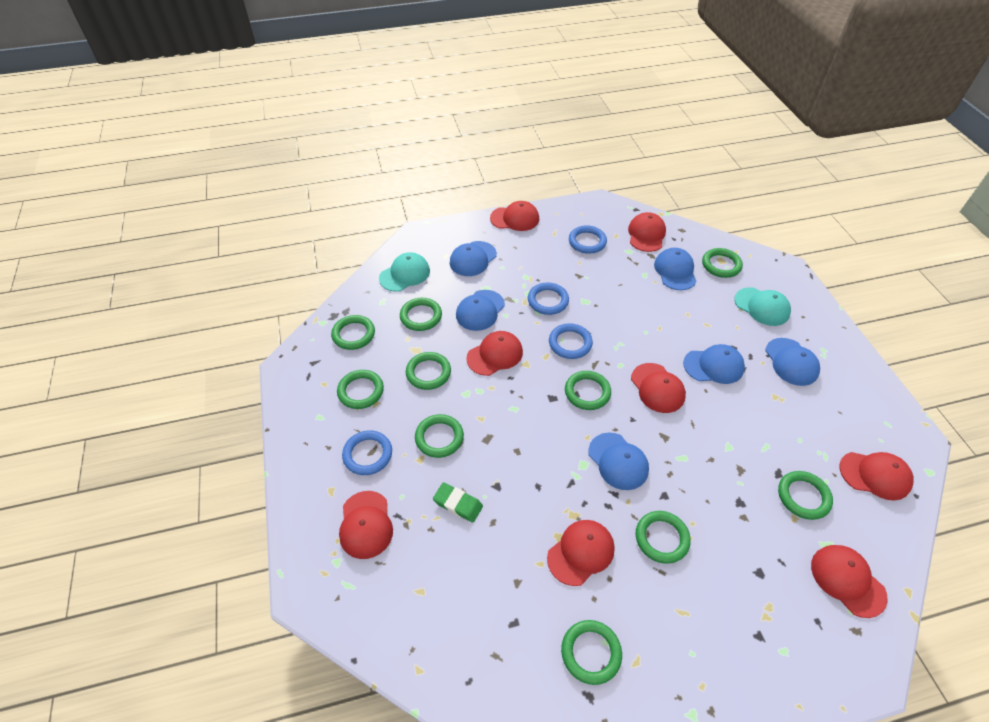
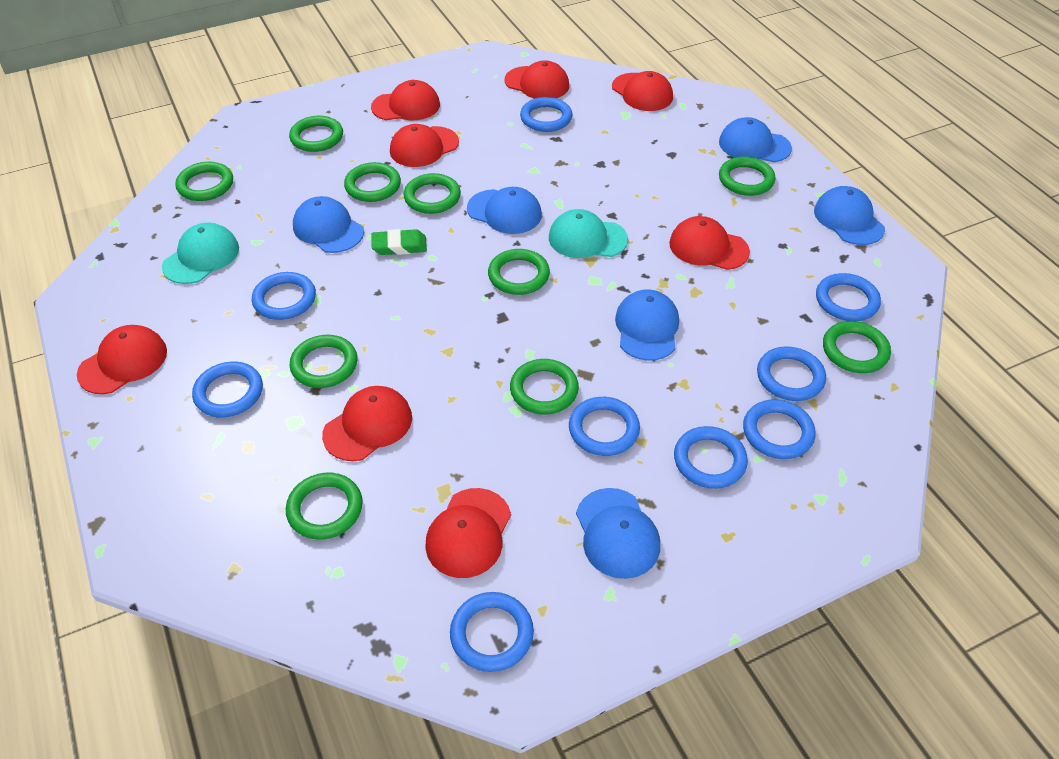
blue ring: 4 -> 9

